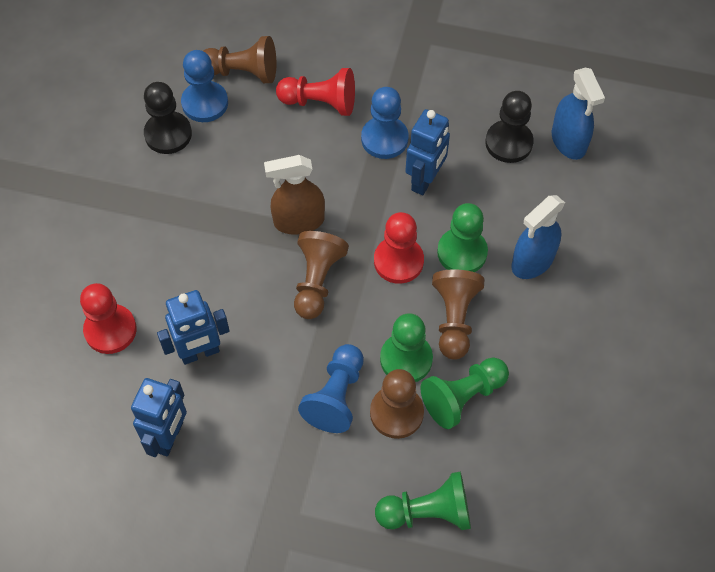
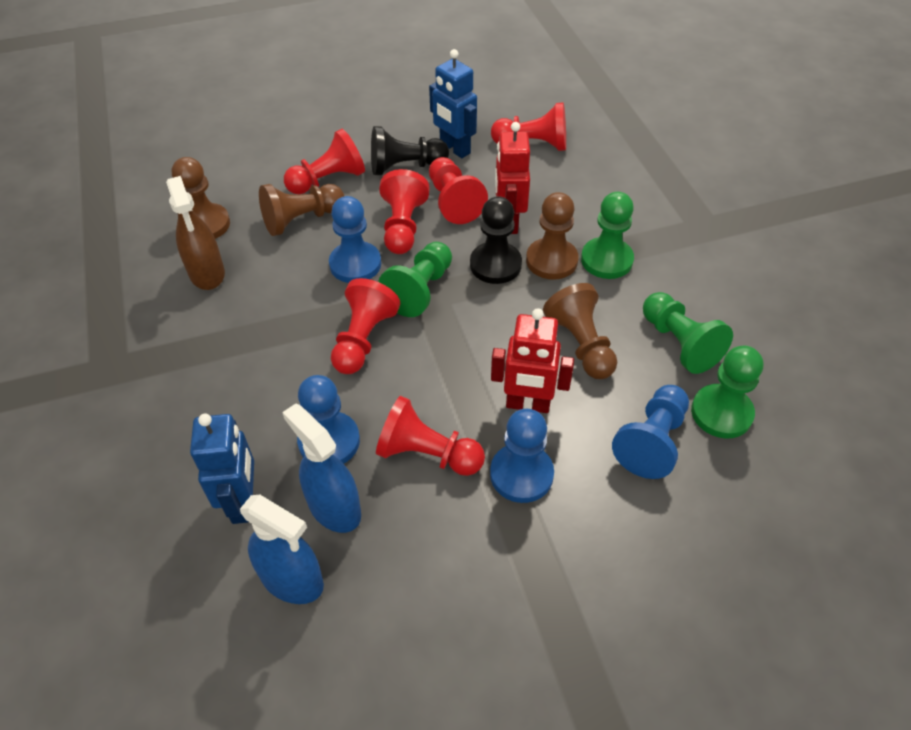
blue pawn: 3 -> 4
blue robot: 3 -> 2
red pawn: 3 -> 6
red robot: 0 -> 2

